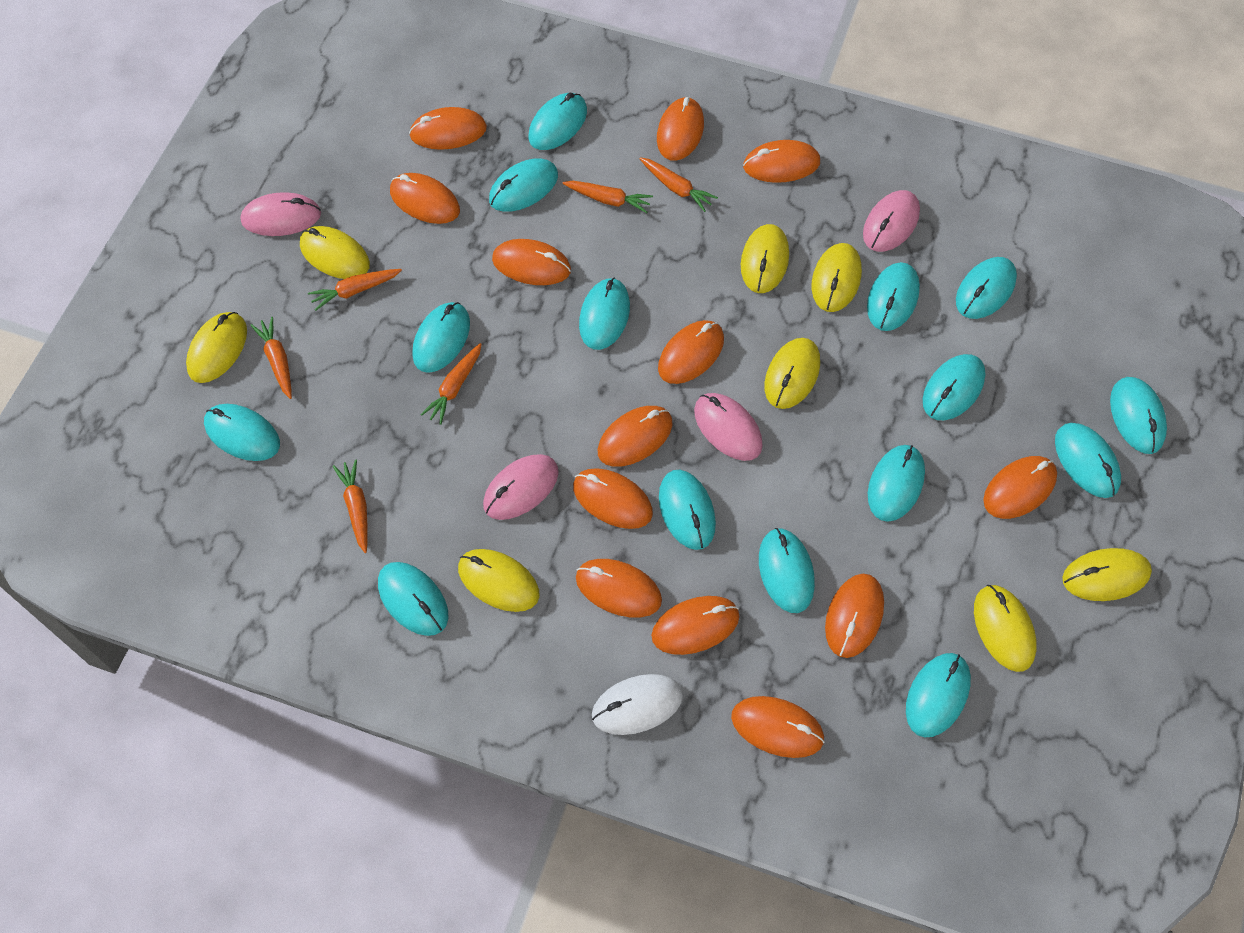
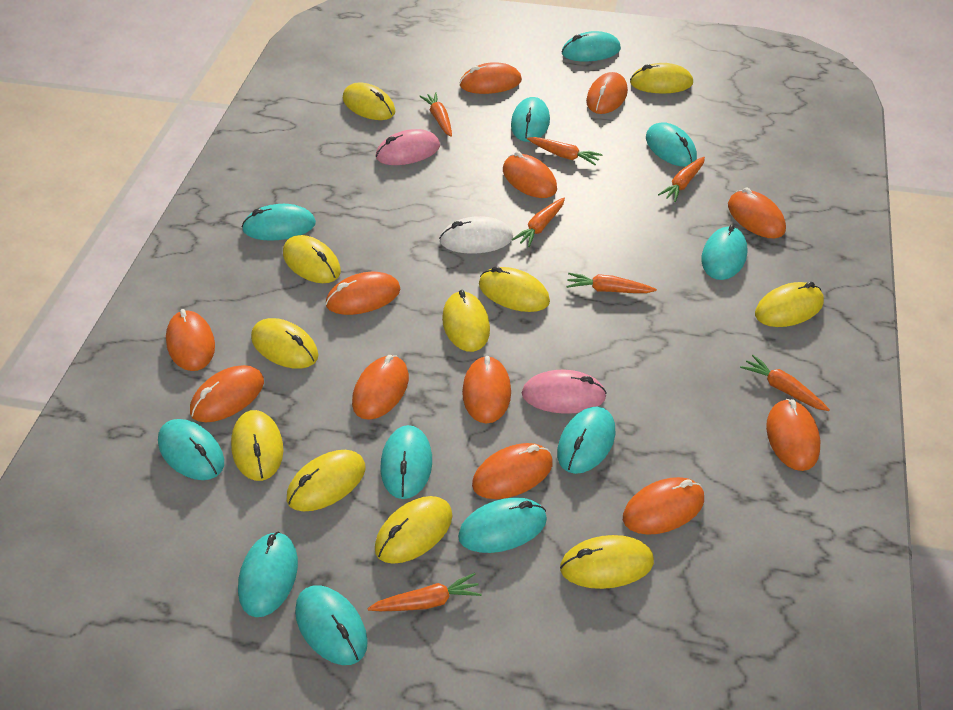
orange carrot: 6 -> 7
orange mouse: 13 -> 12
pink mouse: 4 -> 2
turquoise mouse: 15 -> 11
yellow mouse: 8 -> 11

